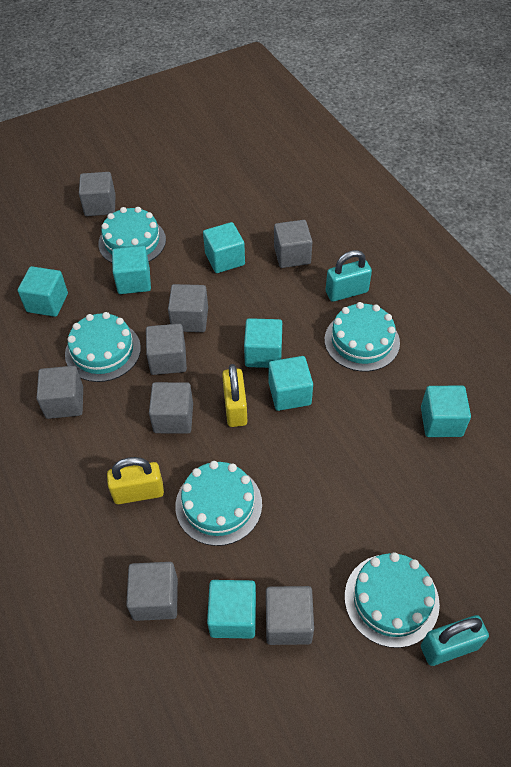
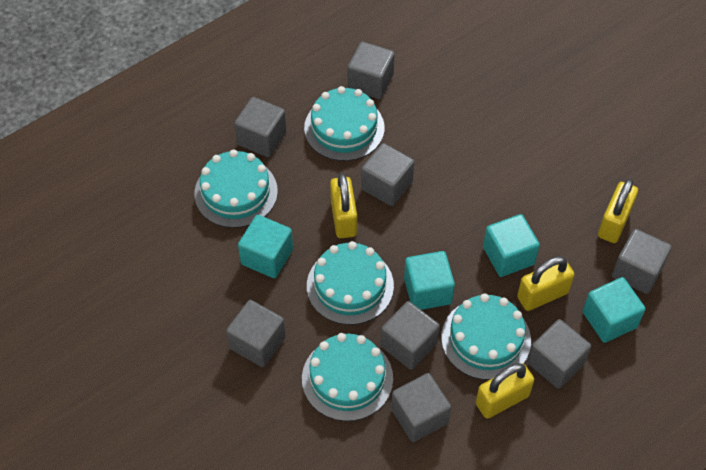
turquoise cube: 7 -> 4
turquoise padlock: 2 -> 0
yellow padlock: 2 -> 4

